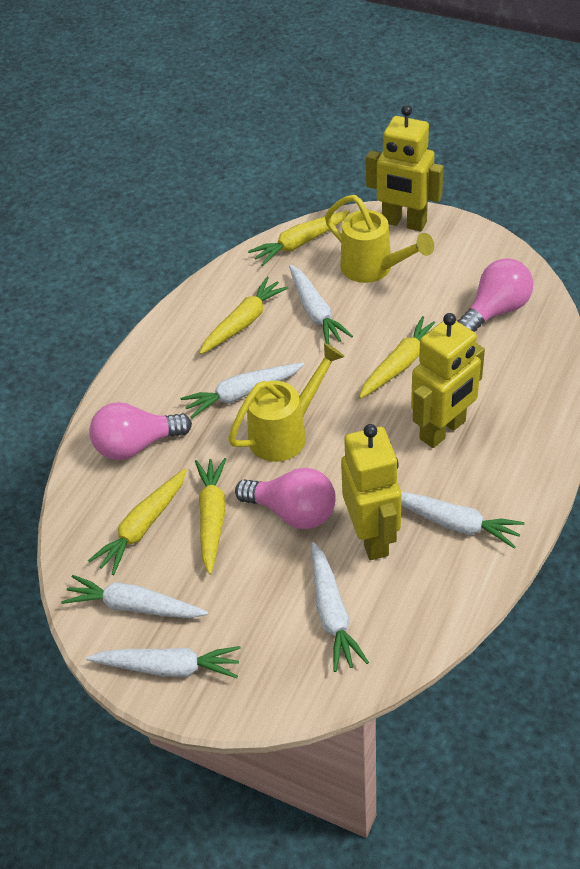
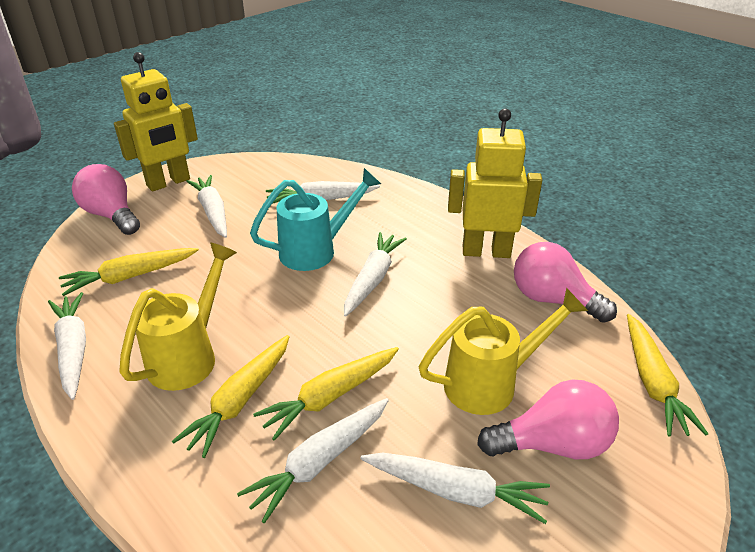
turquoise watering can: 0 -> 1
yellow carrot: 5 -> 4
yellow robot: 3 -> 2

